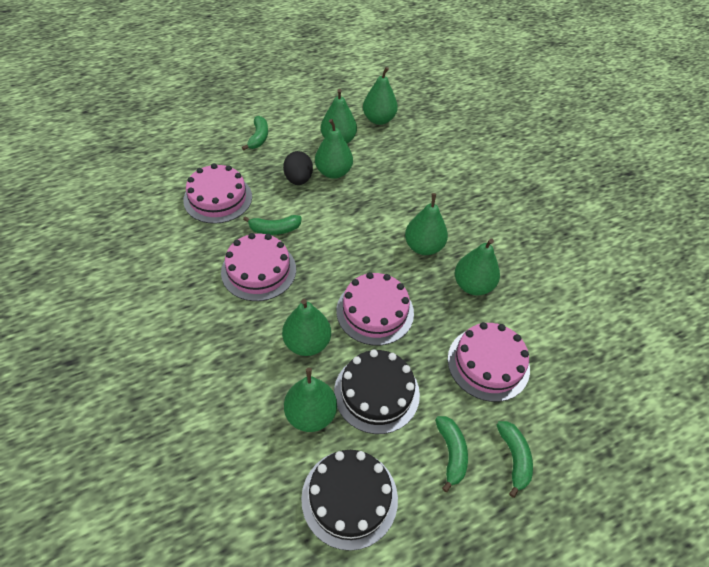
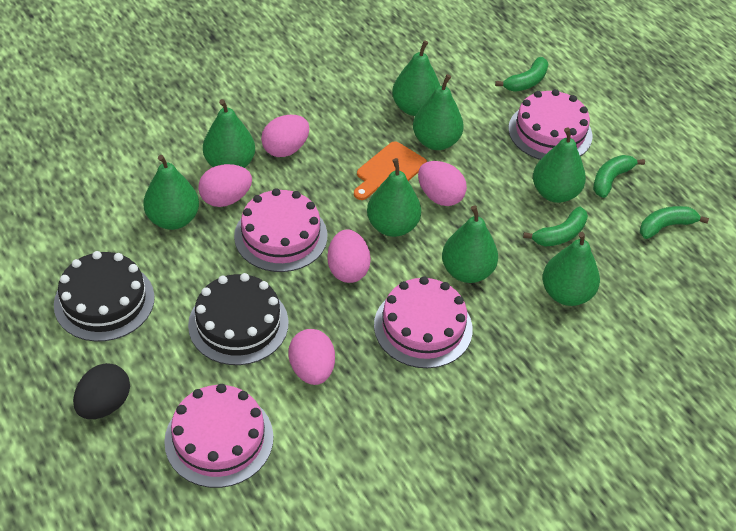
green pear: 7 -> 8
orange cutting board: 0 -> 1
pink egg: 0 -> 5

